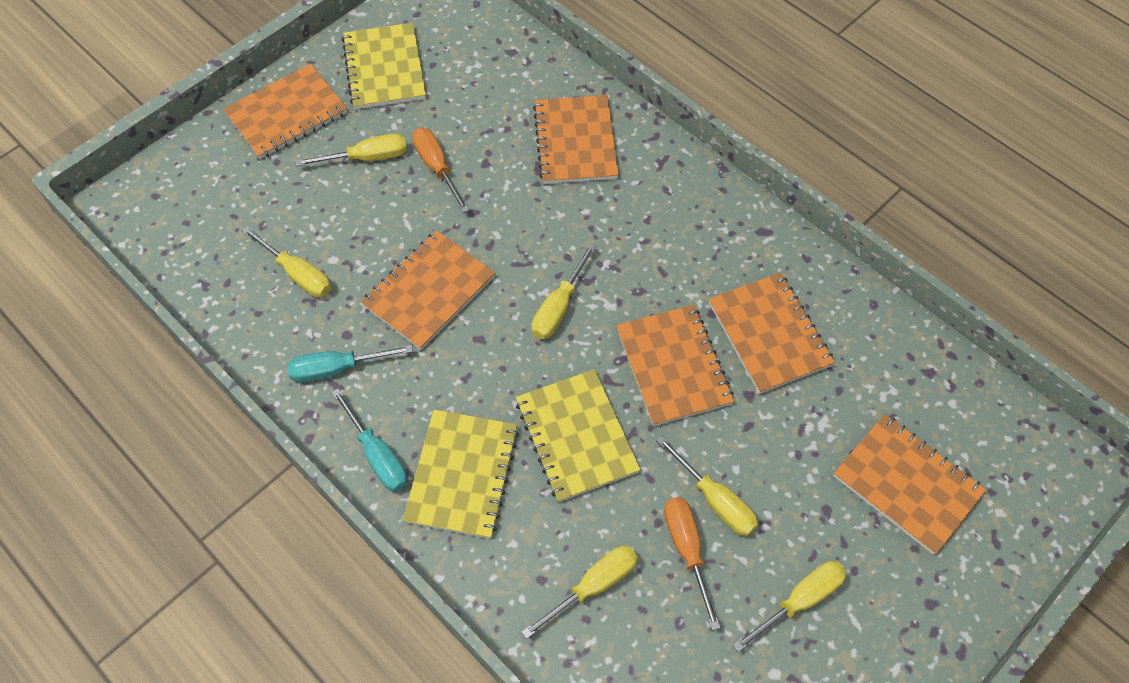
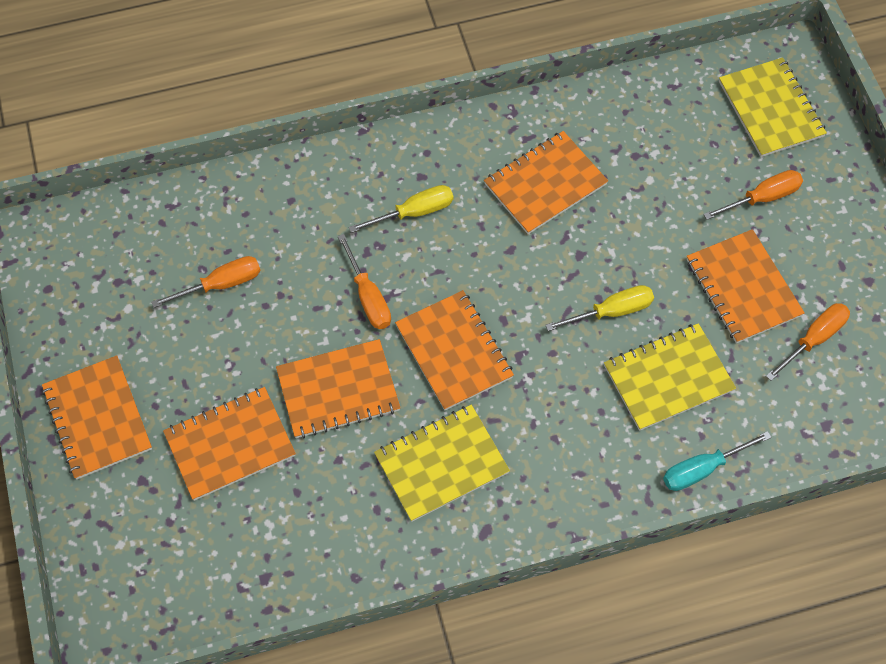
orange screwdriver: 2 -> 4
turquoise screwdriver: 2 -> 1
yellow screwdriver: 6 -> 2

